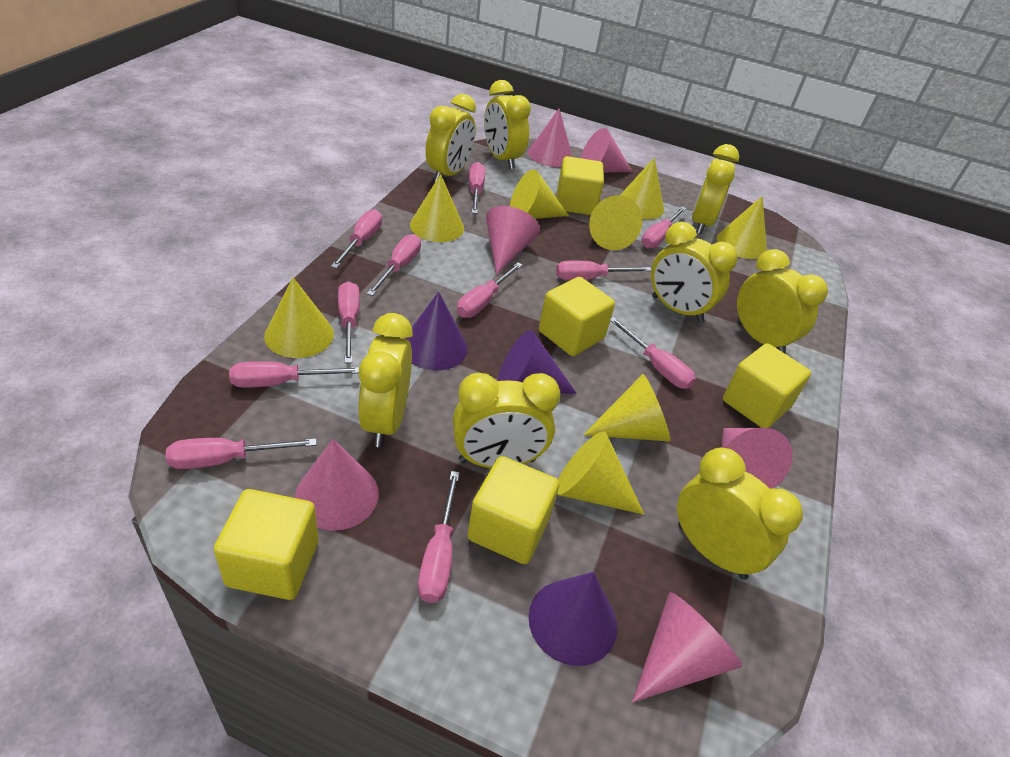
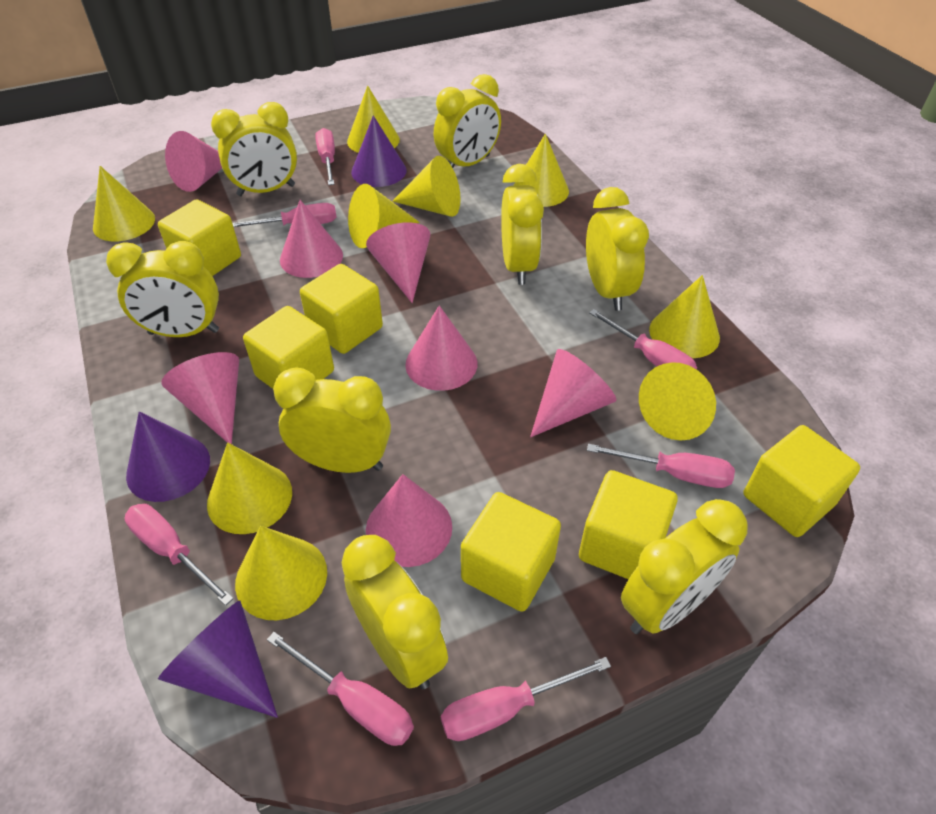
pink cone: 6 -> 7
pink screwdriver: 11 -> 7
yellow cone: 8 -> 9
yellow cube: 5 -> 6

